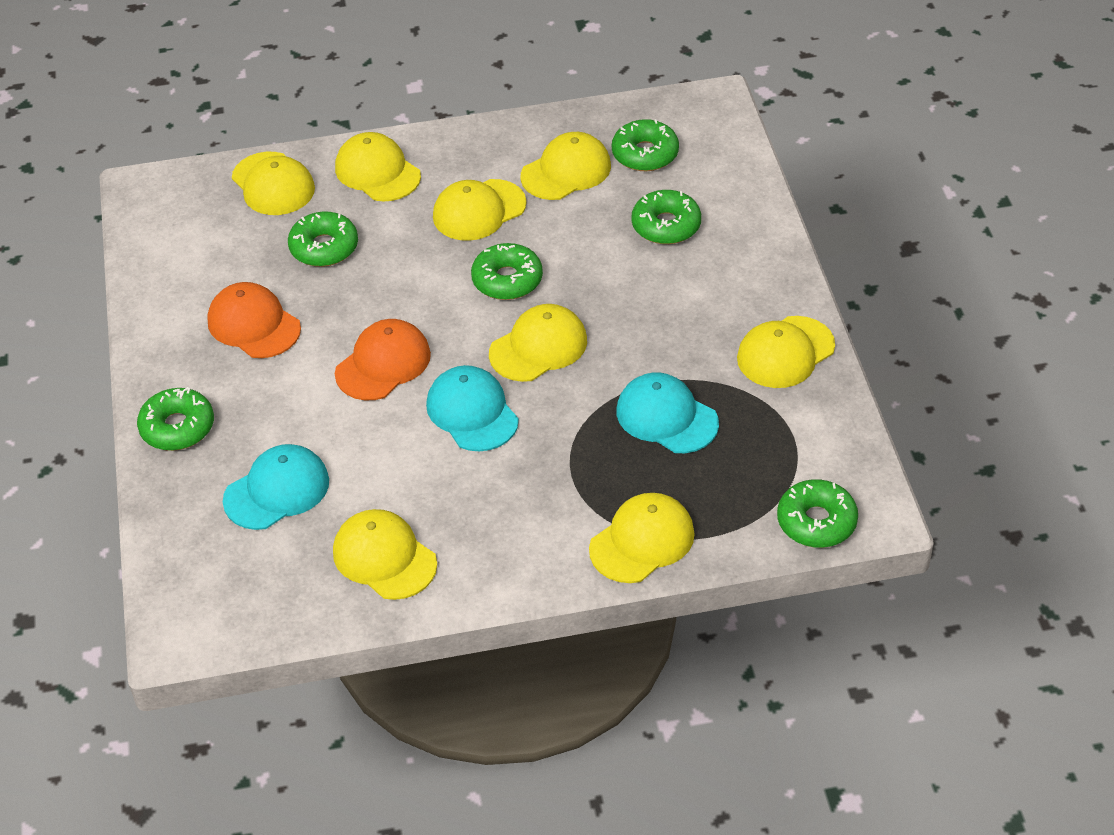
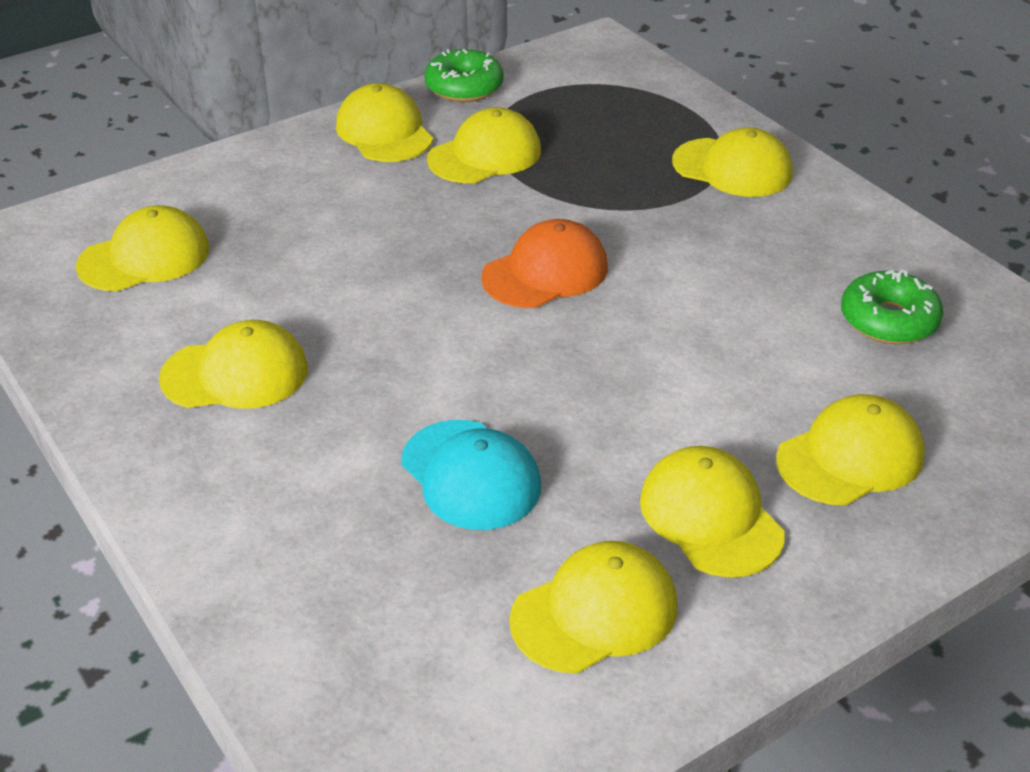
green donut: 6 -> 2
orange cap: 2 -> 1
turquoise cap: 3 -> 1

